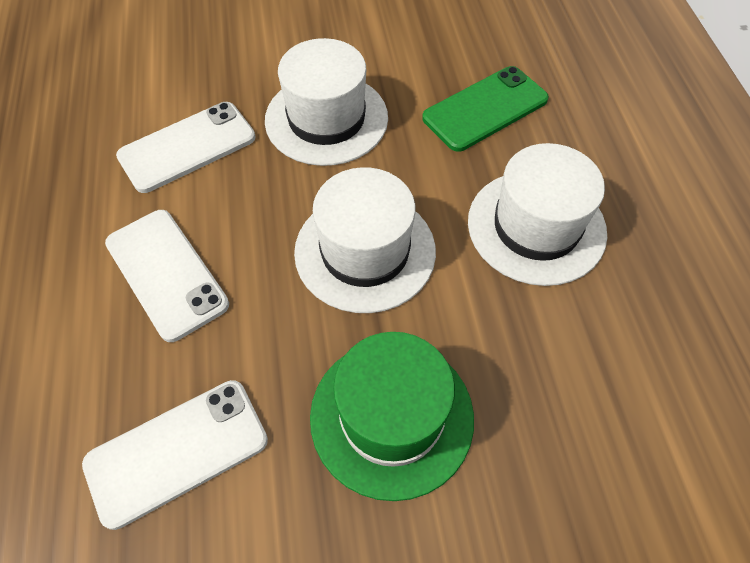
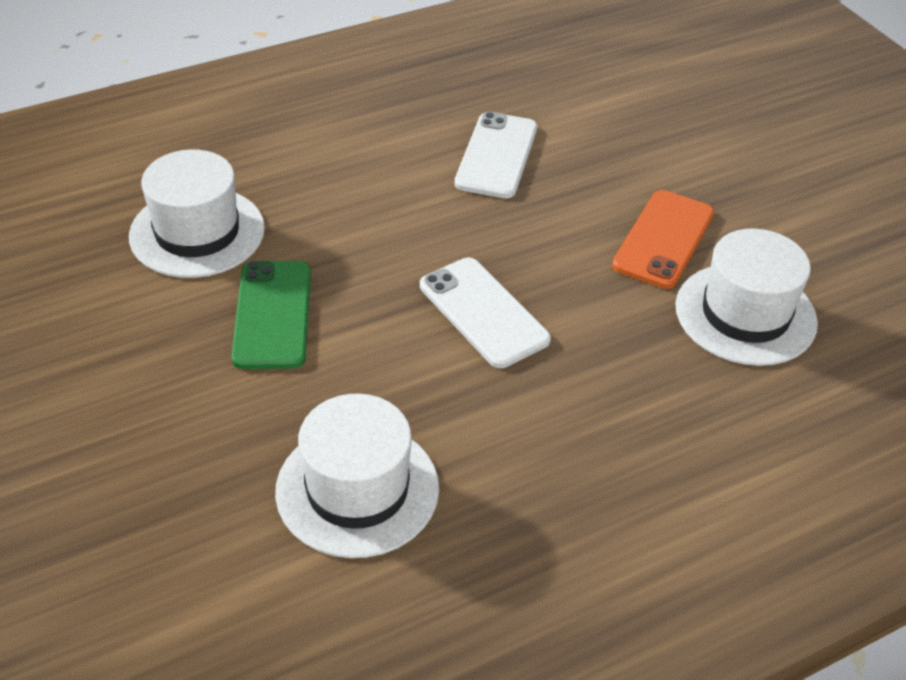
green hat: 1 -> 0
orange phone: 0 -> 1
white phone: 3 -> 2

